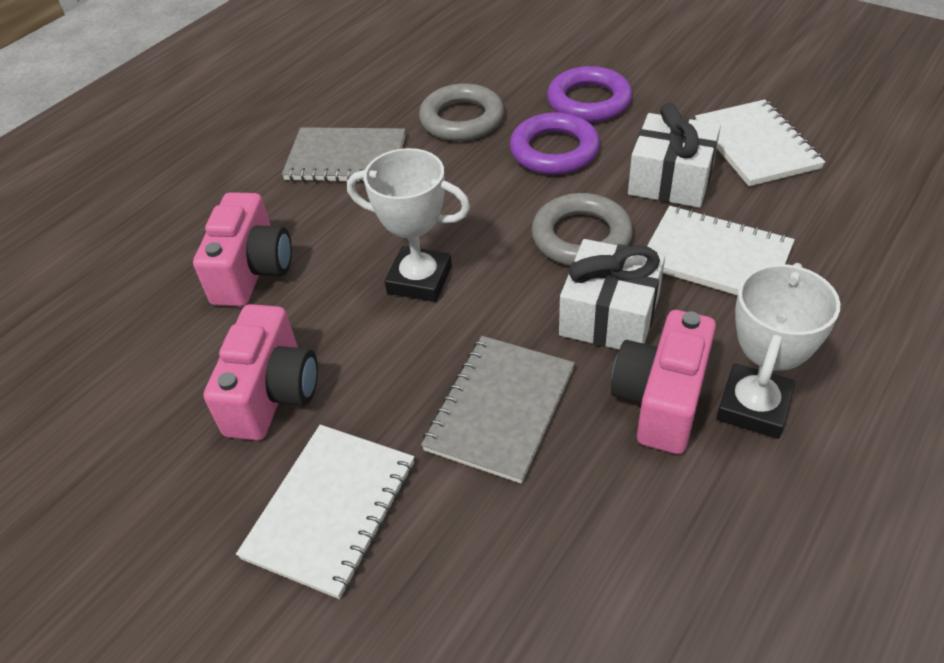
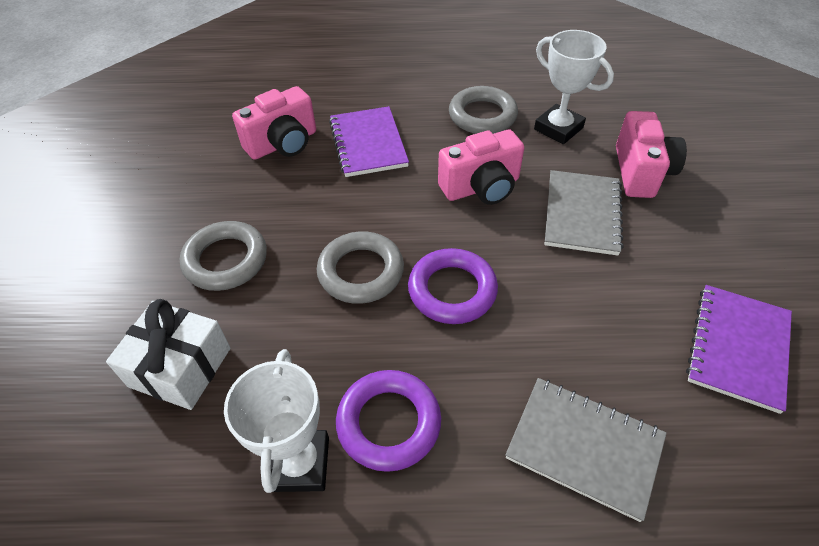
grey ring: 2 -> 3
purple notebook: 0 -> 2
white gift: 2 -> 1
white notebook: 3 -> 0

